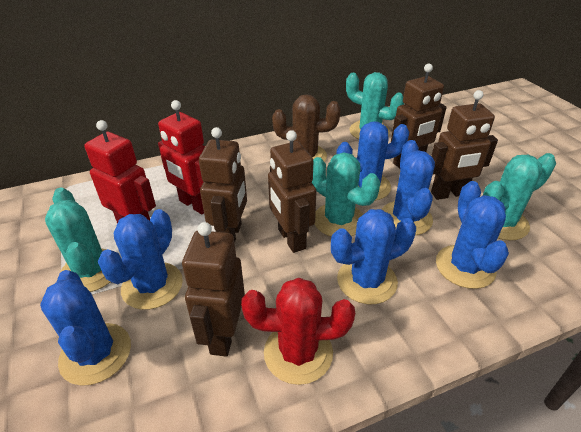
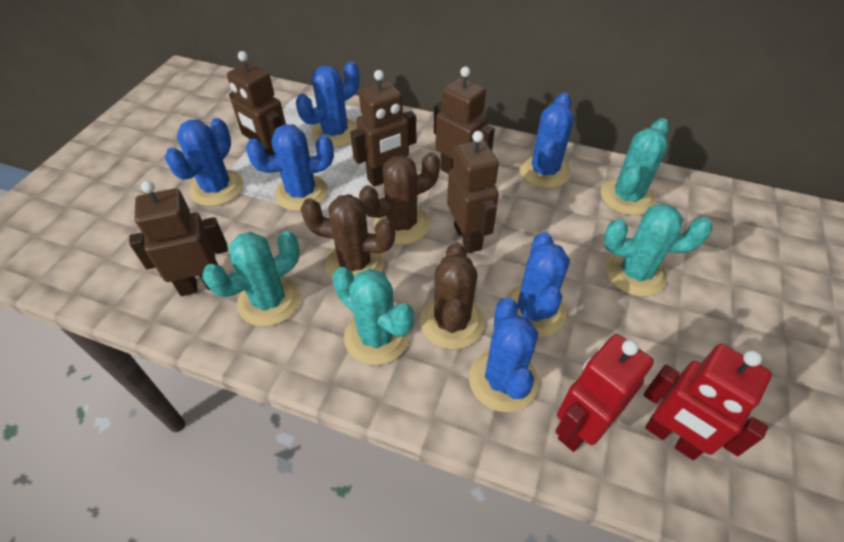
brown cactus: 1 -> 3
red cactus: 1 -> 0

